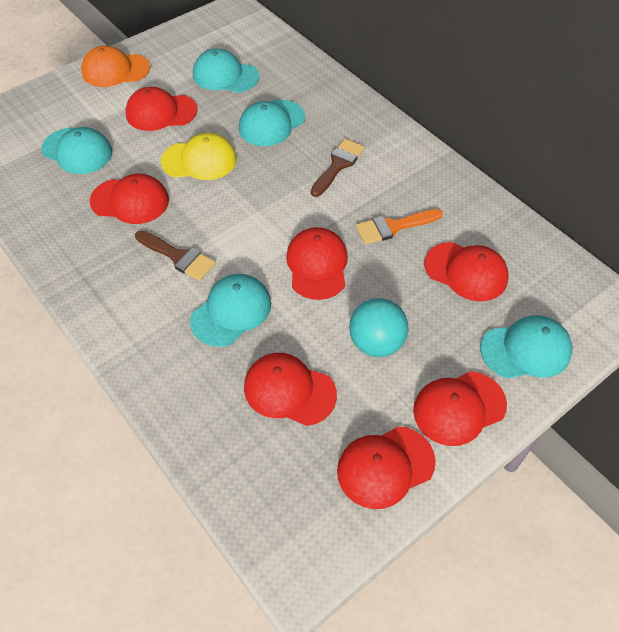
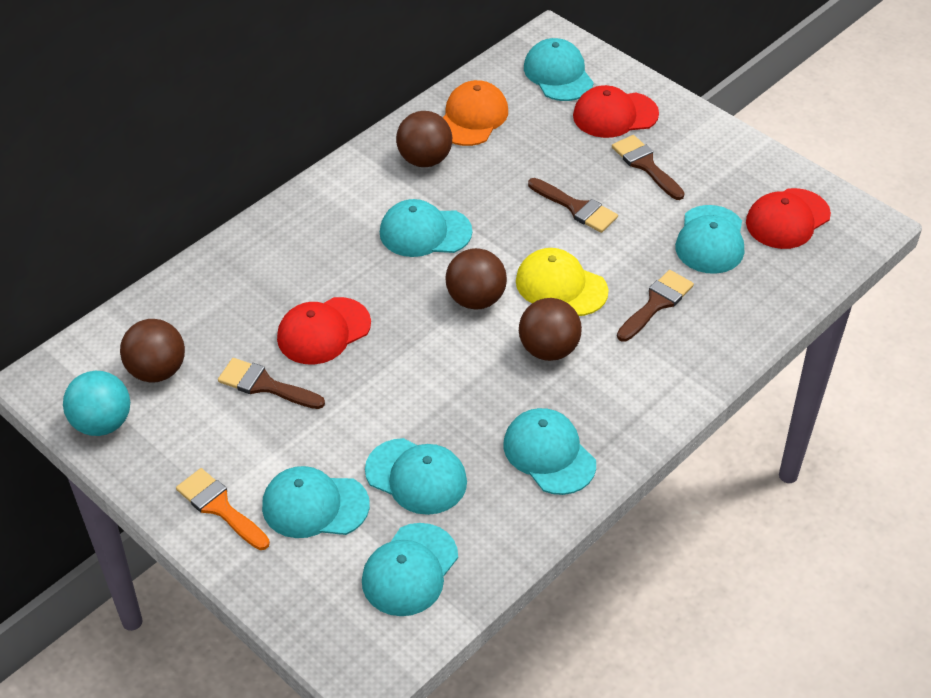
brown ball: 0 -> 4
brown brush: 2 -> 4
red cap: 7 -> 3
turquoise cap: 5 -> 7

